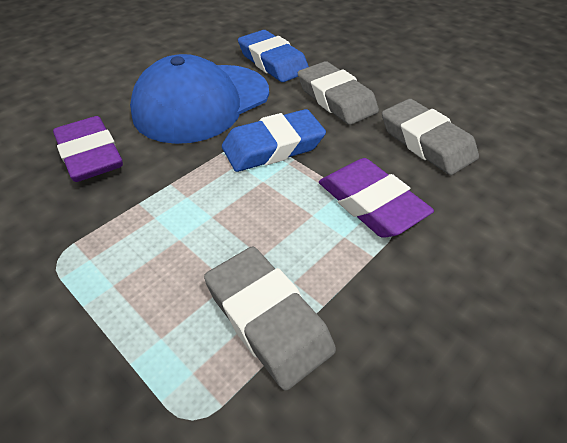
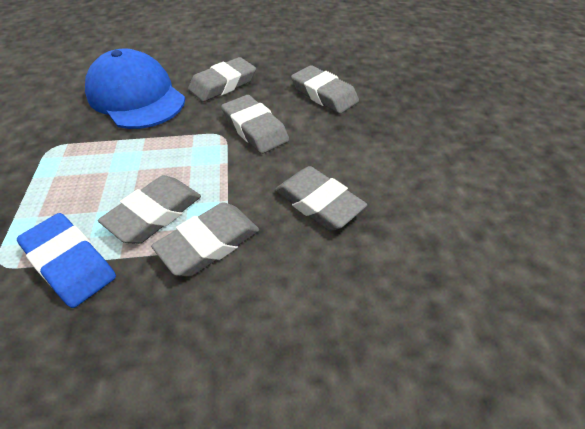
blue eraser: 2 -> 1
grey eraser: 3 -> 6
purple eraser: 2 -> 0

